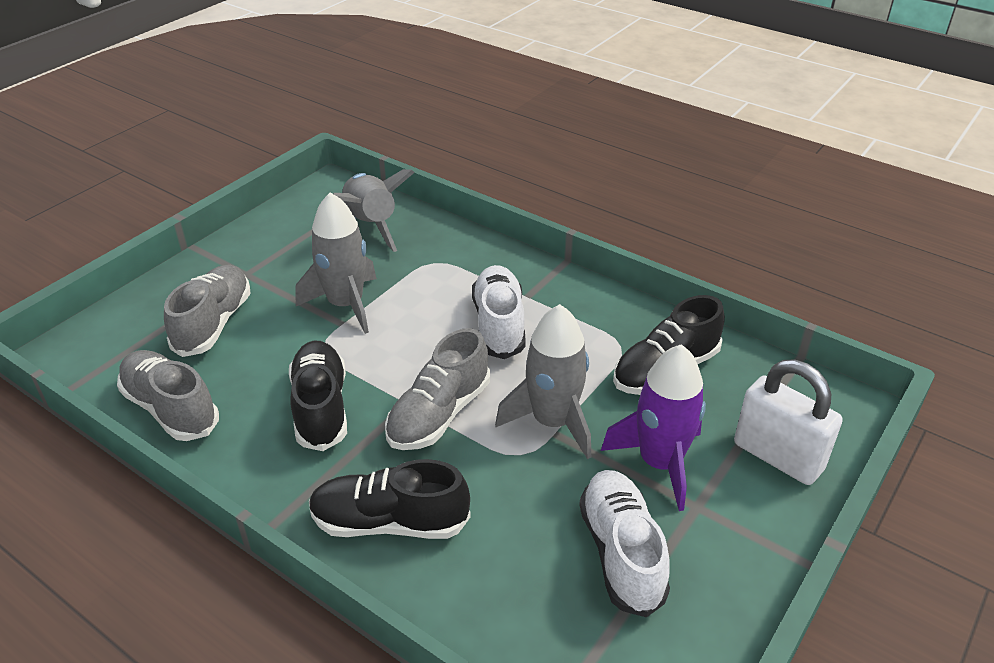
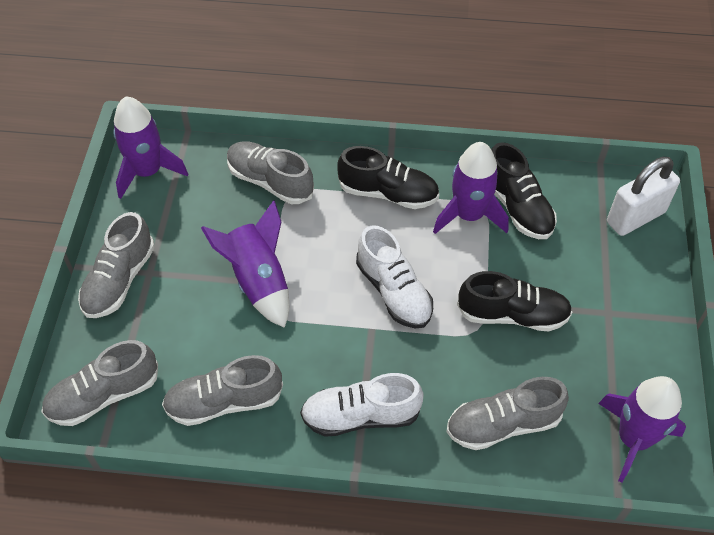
grey rocket: 3 -> 0
grey shoe: 3 -> 5
purple rocket: 1 -> 4

